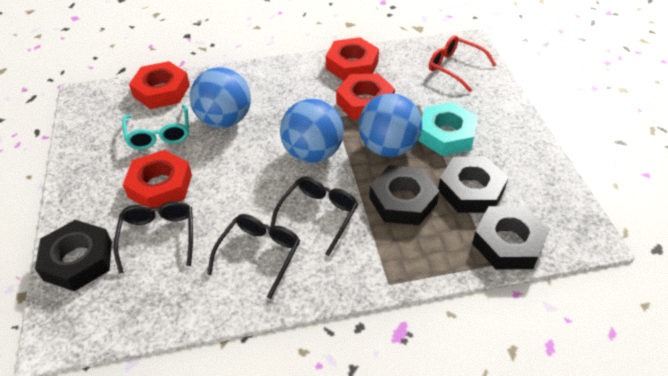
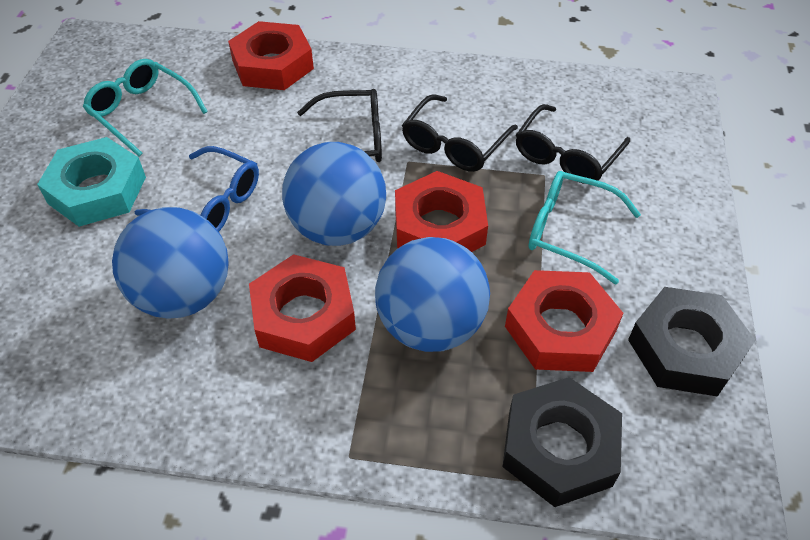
black nut: 4 -> 2
blue glasses: 0 -> 1
red glasses: 1 -> 0
turquoise glasses: 1 -> 2

